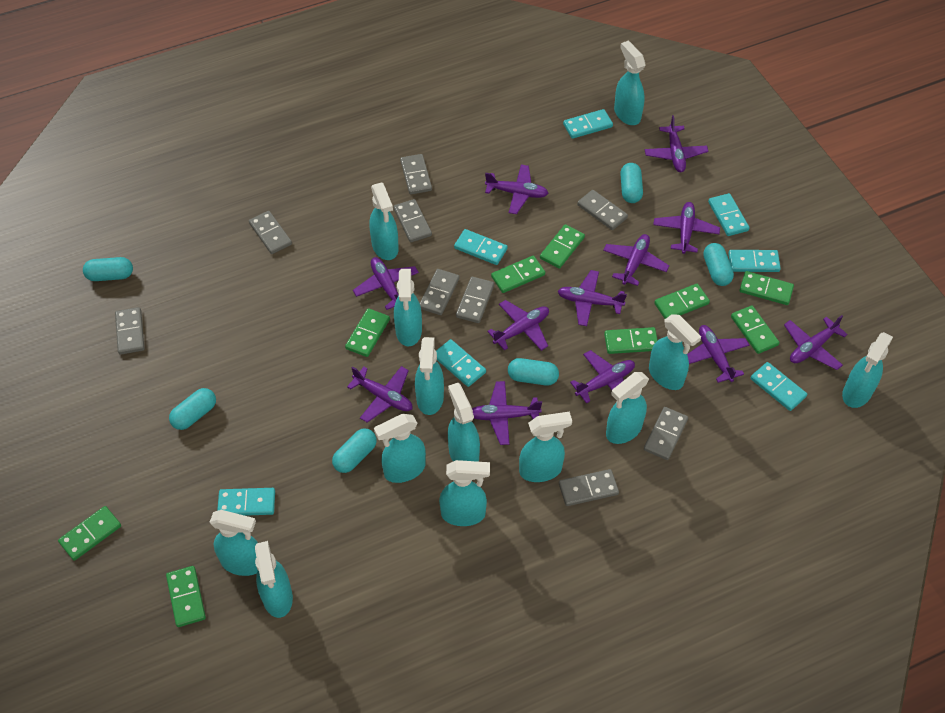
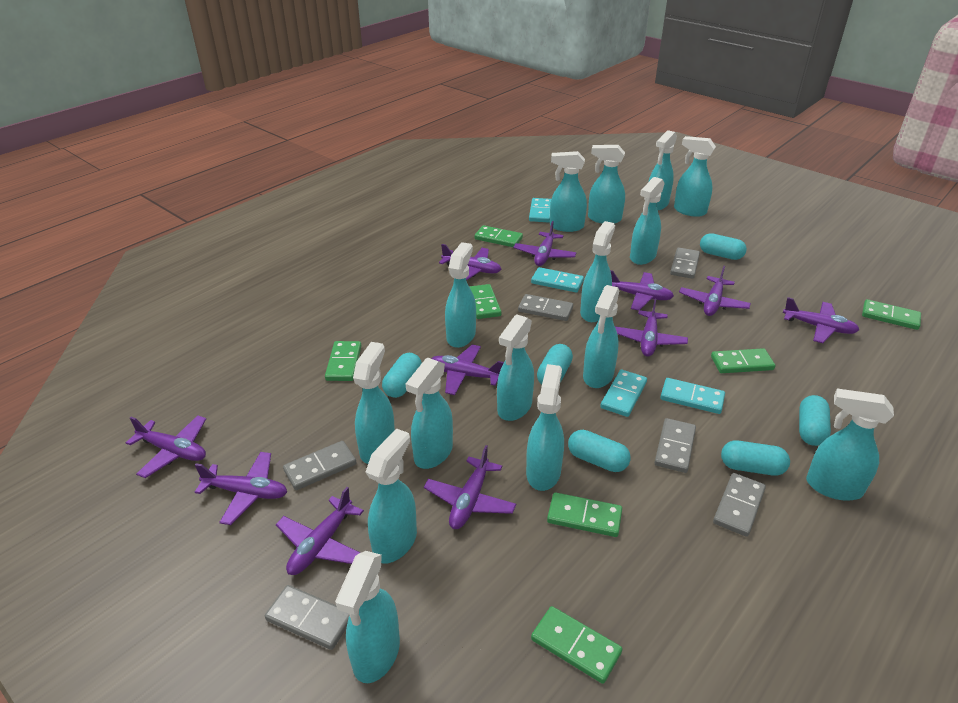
green domino: 9 -> 7
grey domino: 9 -> 6
purple plane: 12 -> 11
turquoise domino: 7 -> 4
turquoise spray bottle: 13 -> 15

